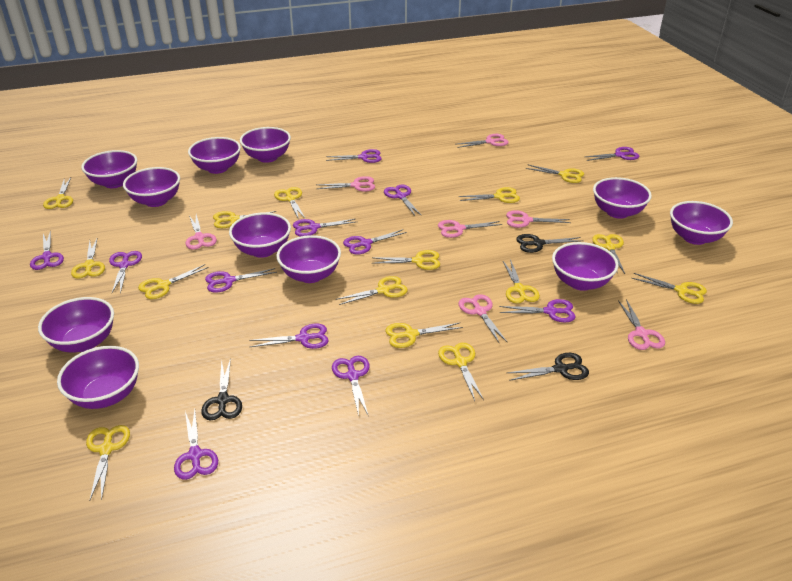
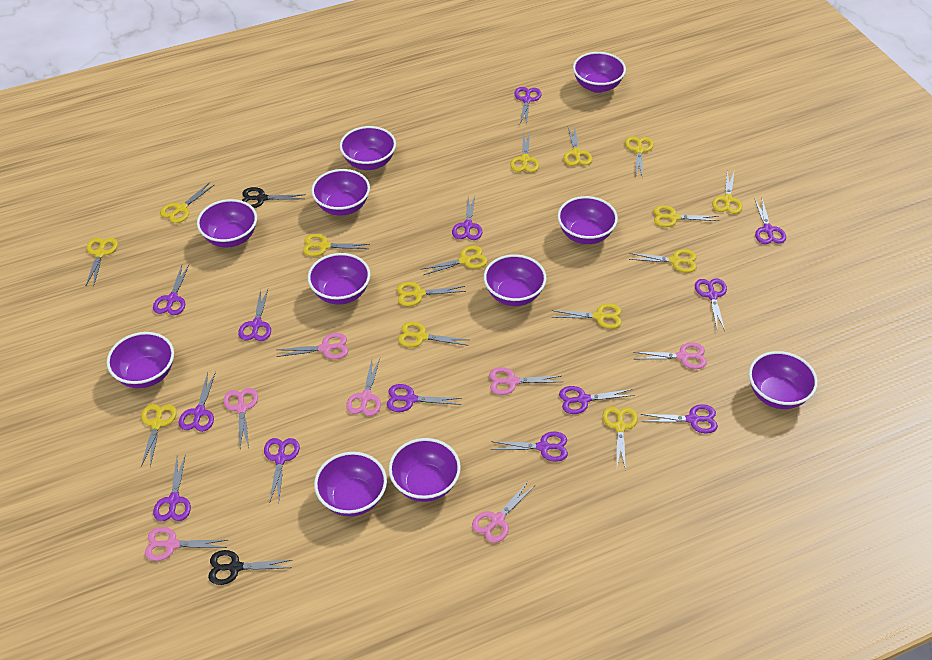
black scissors: 3 -> 2
purple scissors: 12 -> 13

